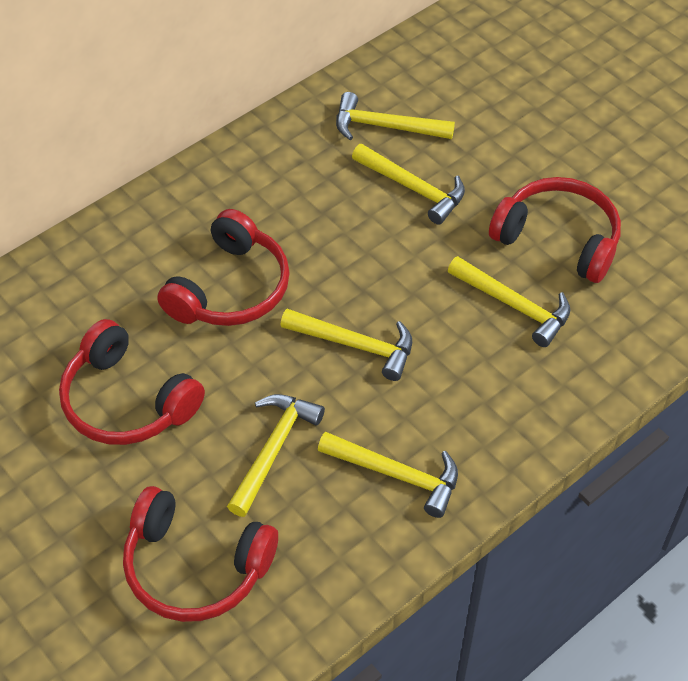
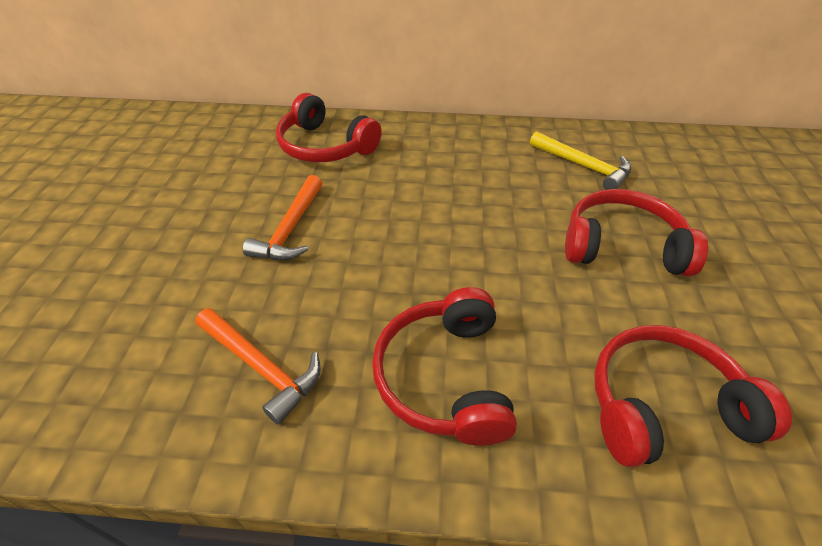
orange hammer: 0 -> 2
yellow hammer: 6 -> 1

